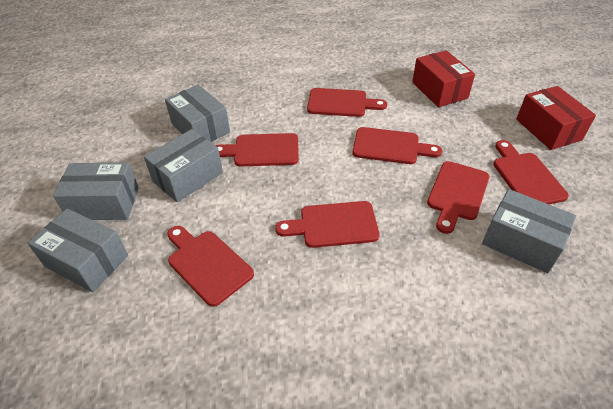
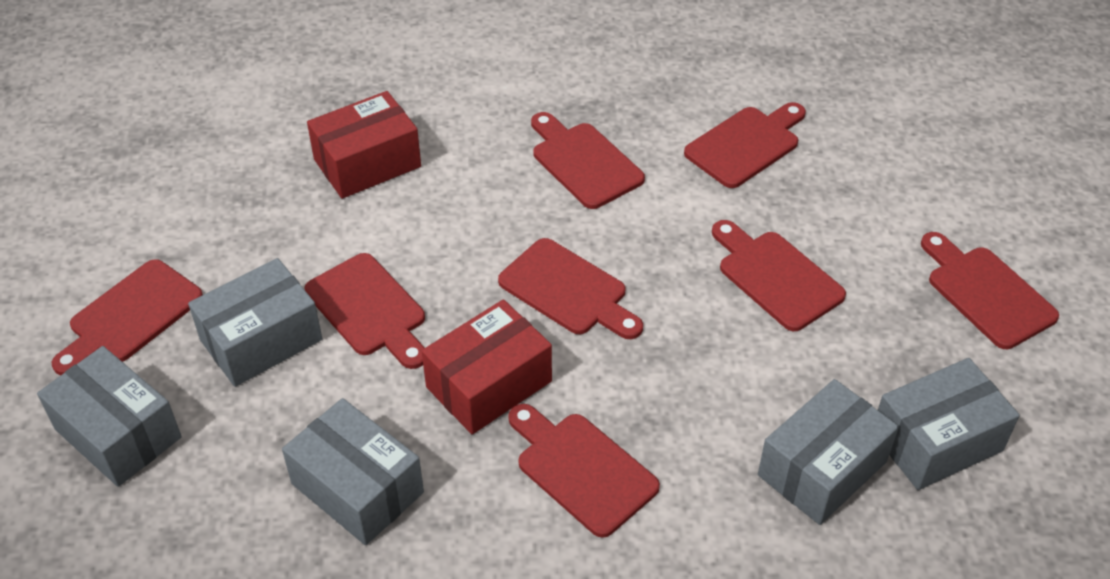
red cutting board: 7 -> 8

